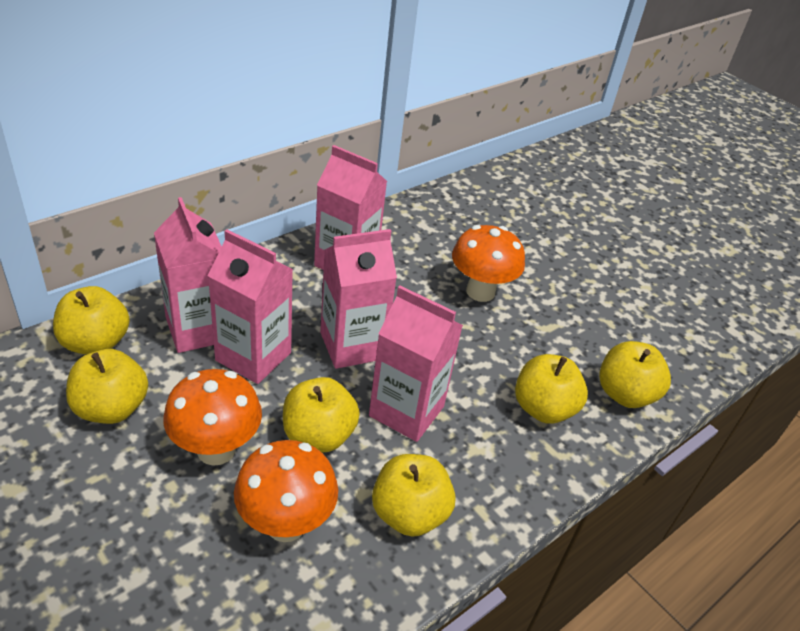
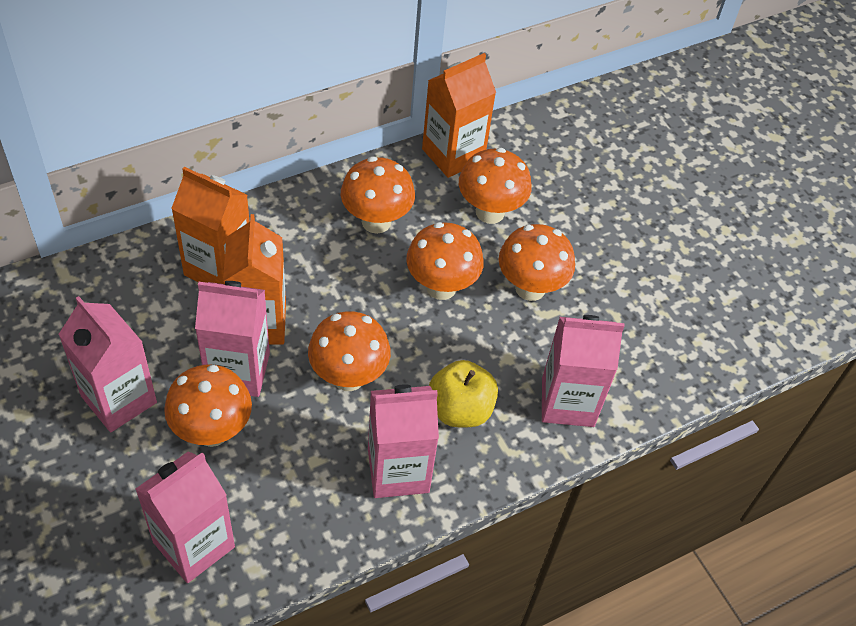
orange carton: 0 -> 3
orange mushroom: 3 -> 6
yellow apple: 6 -> 1

